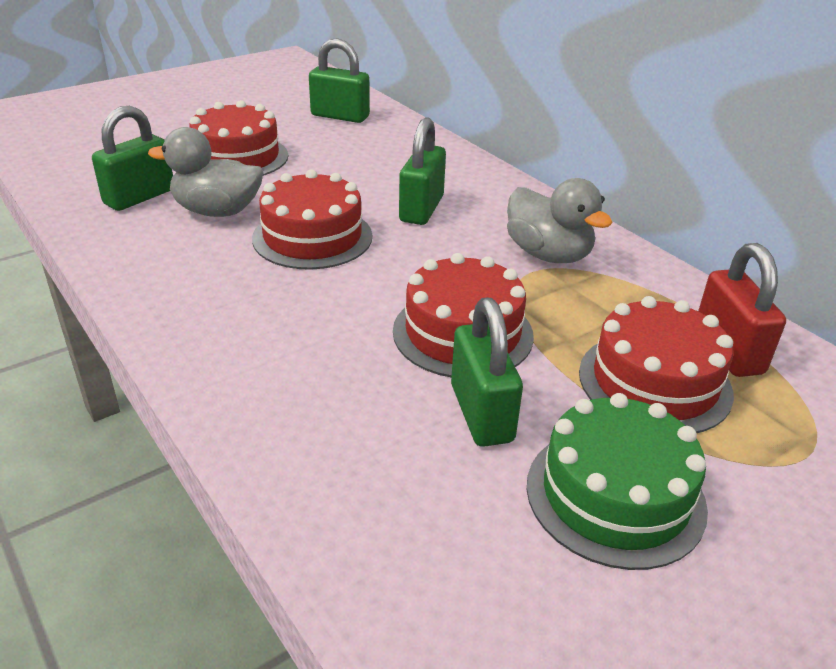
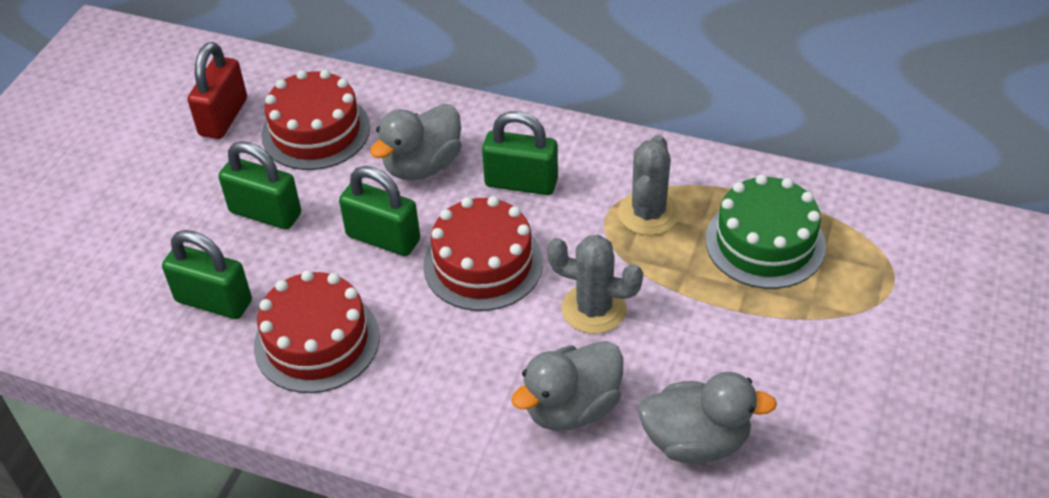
grey cactus: 0 -> 2
grey duck: 2 -> 3
red cake: 4 -> 3

